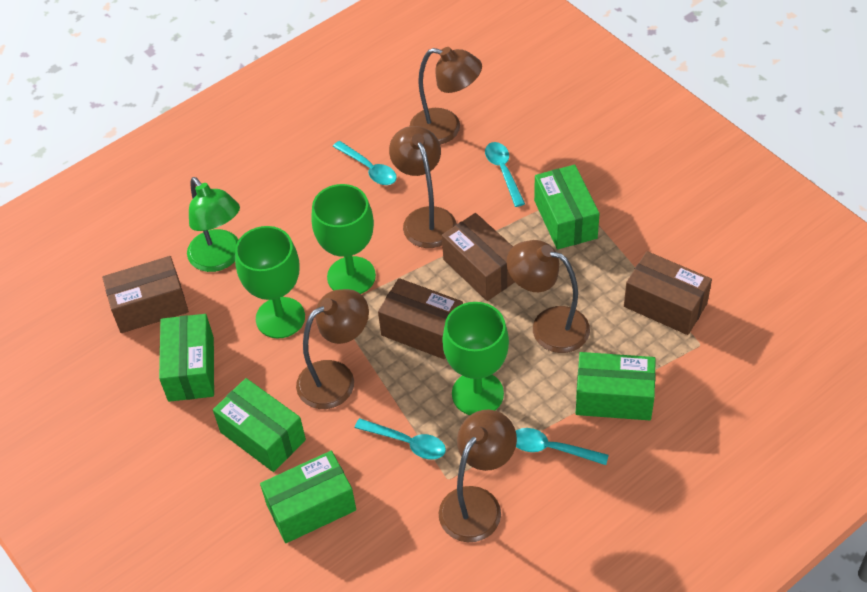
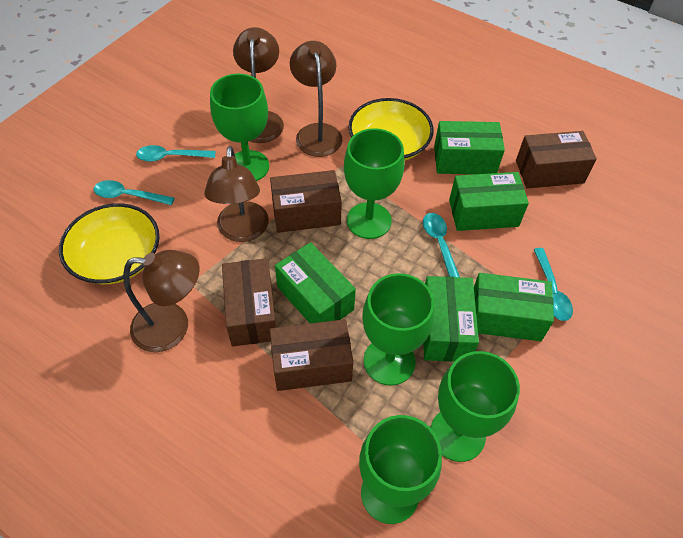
brown lamp: 5 -> 4
green goblet: 3 -> 5
green lamp: 1 -> 0
yellow bowl: 0 -> 2

